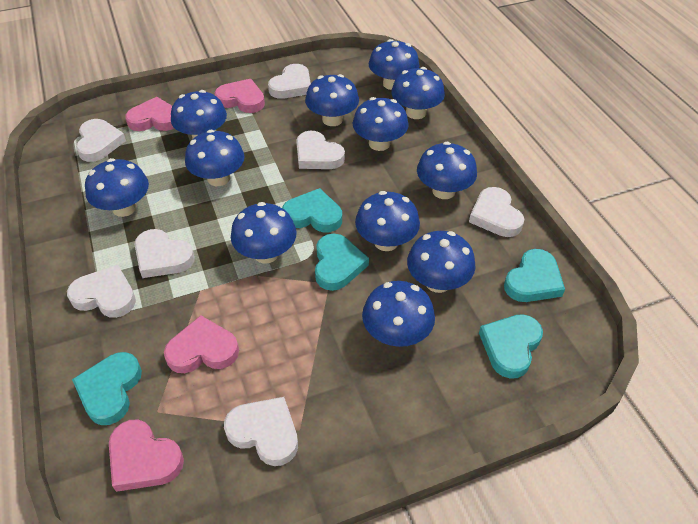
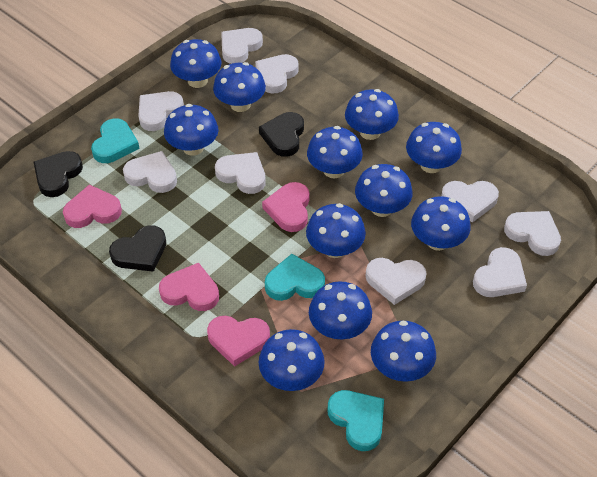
black heart: 0 -> 3
turquoise heart: 5 -> 3
white heart: 7 -> 9

